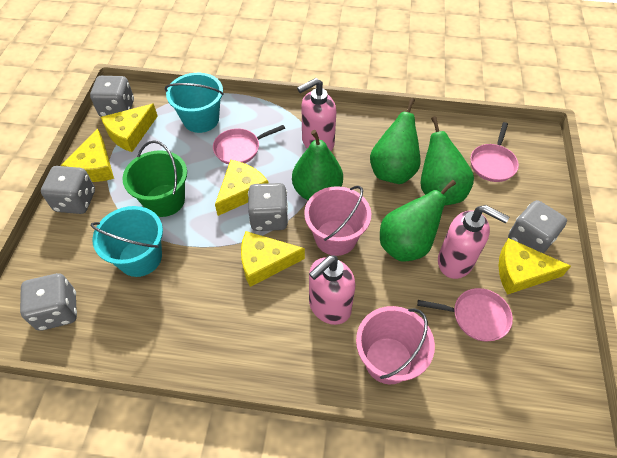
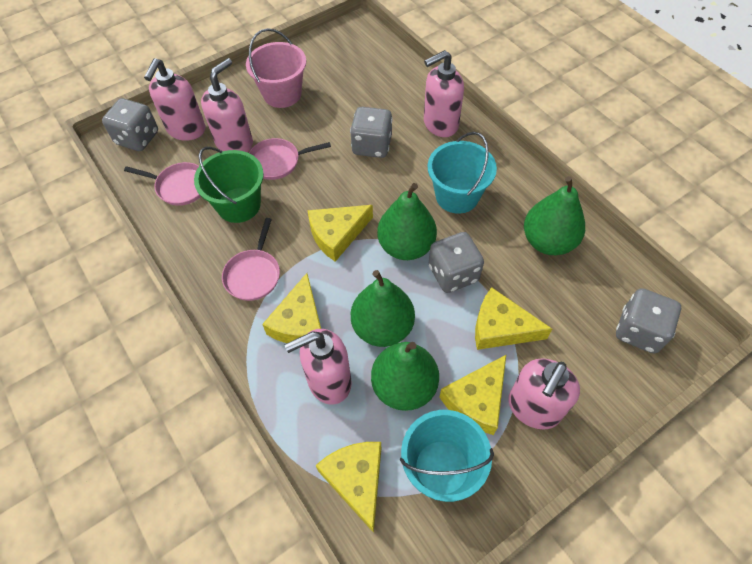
grey dice: 5 -> 4
pink bucket: 2 -> 1
pink soap dispenser: 3 -> 5

